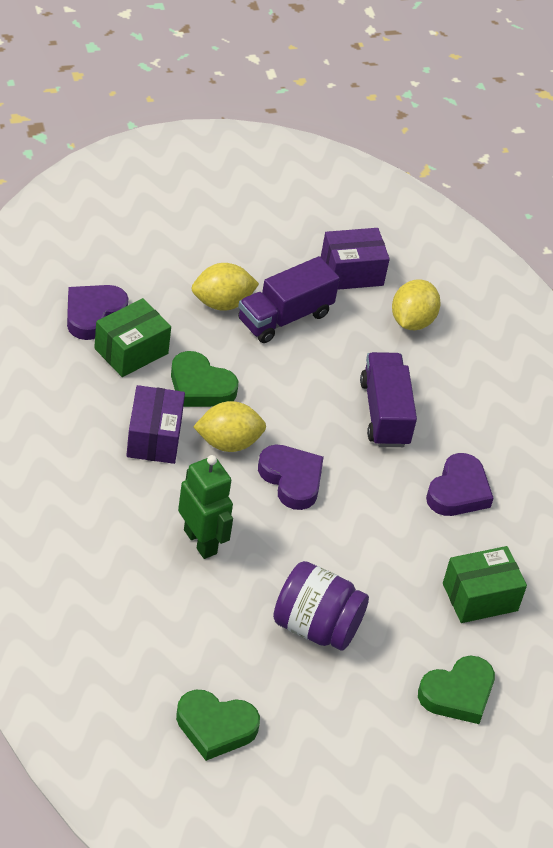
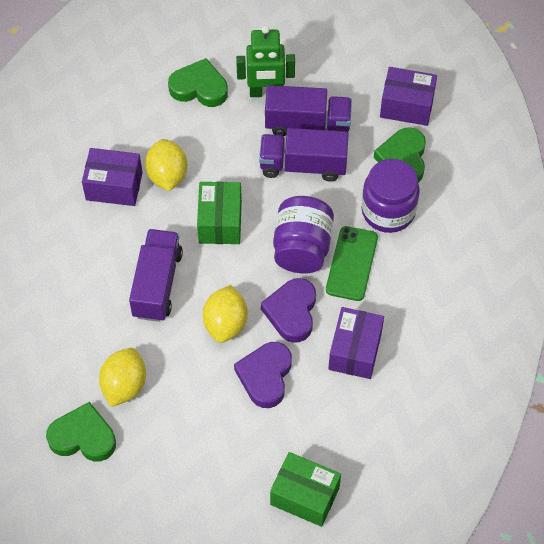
green phone: 0 -> 1
purple box: 2 -> 3
purple heart: 3 -> 2
purple jar: 1 -> 2
purple truck: 2 -> 3

